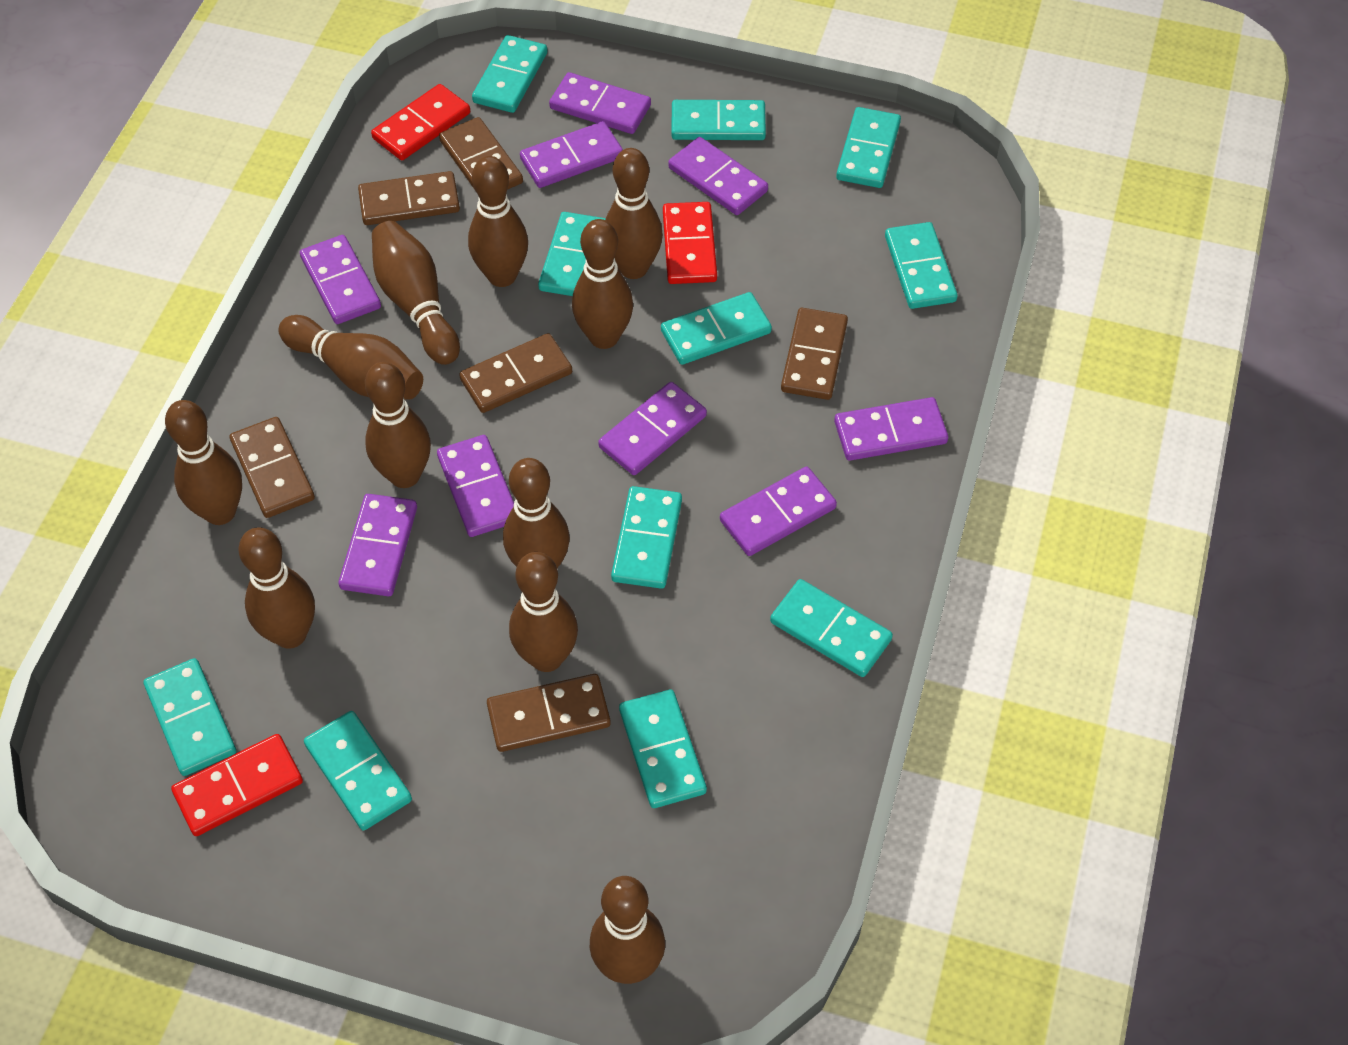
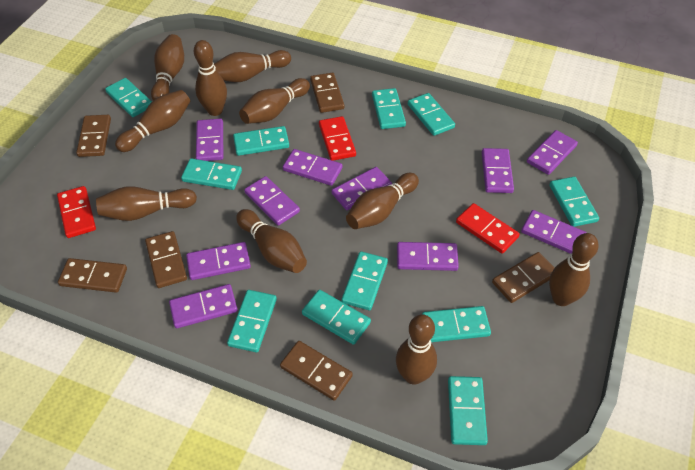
brown bowling pin: 11 -> 10
purple domino: 9 -> 10

